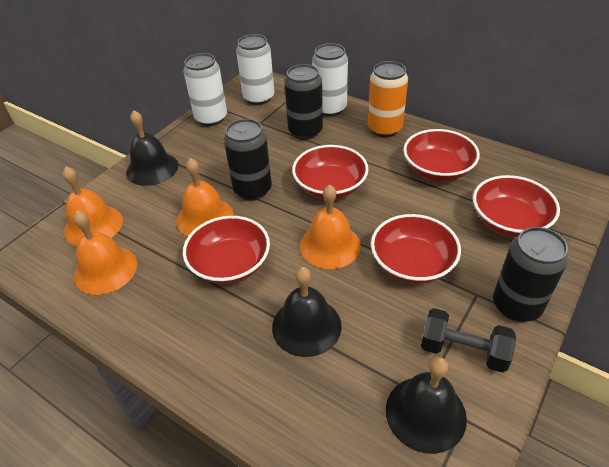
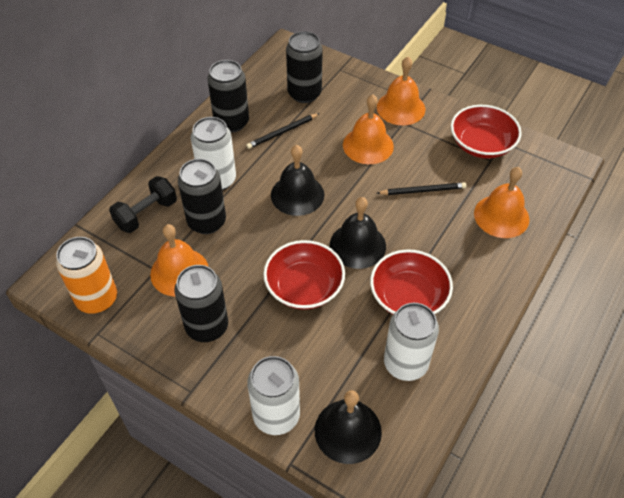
black can: 3 -> 4
black pencil: 0 -> 2
red bowl: 5 -> 3

